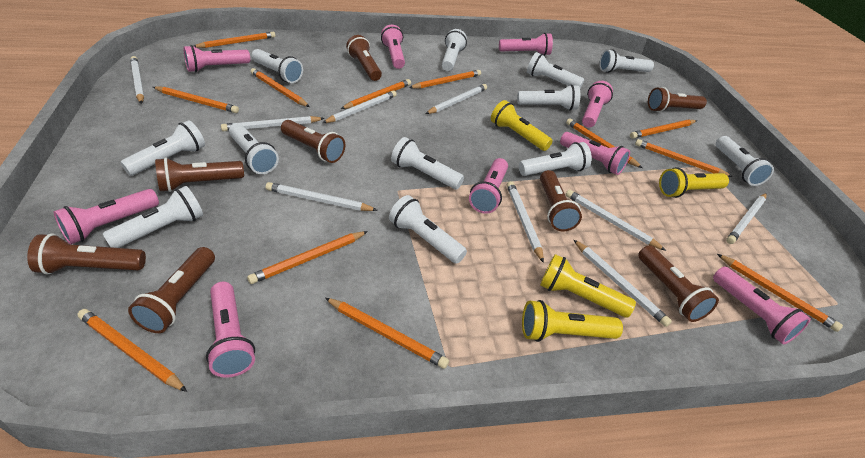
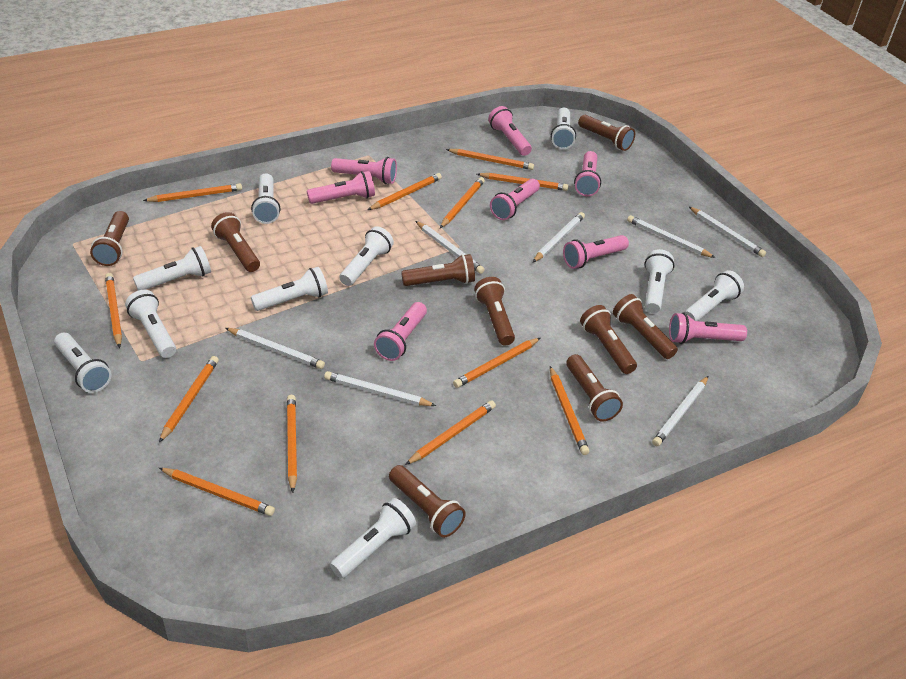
brown flashlight: 8 -> 9
pink flashlight: 9 -> 8
white flashlight: 12 -> 10
white pencil: 9 -> 7
yellow flashlight: 4 -> 0

